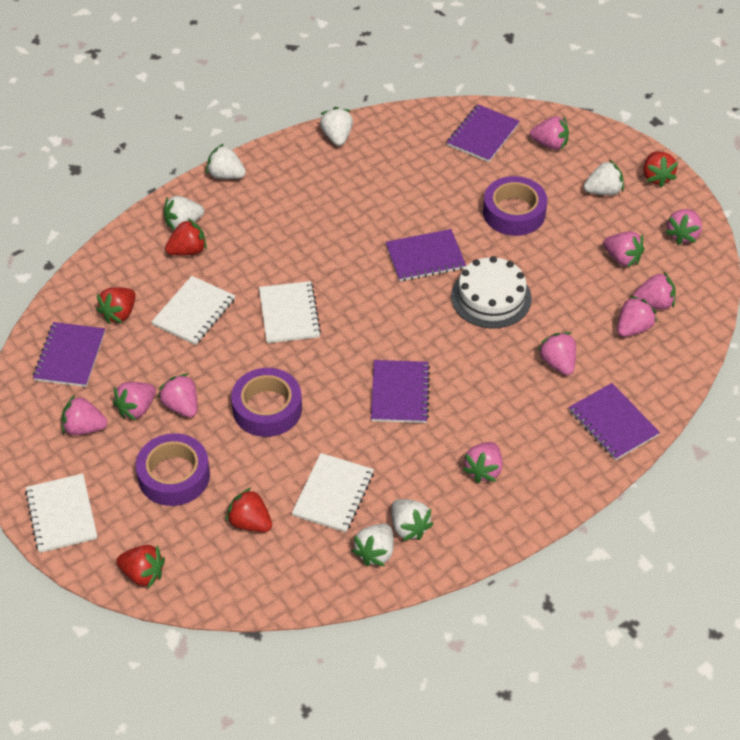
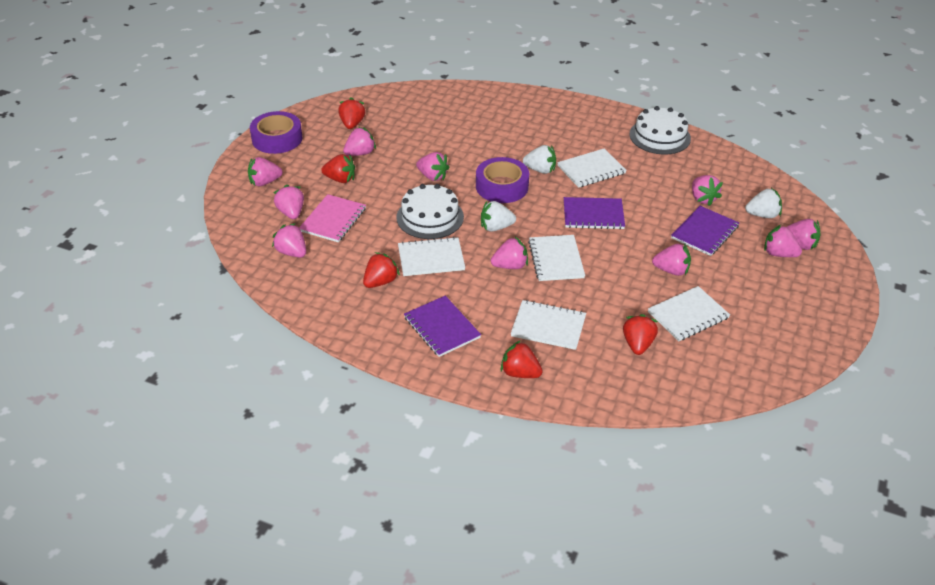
pink notebook: 0 -> 1
purple notebook: 5 -> 3
purple tape: 3 -> 2
white cake: 1 -> 2
white notebook: 4 -> 5
white strawberry: 6 -> 3

